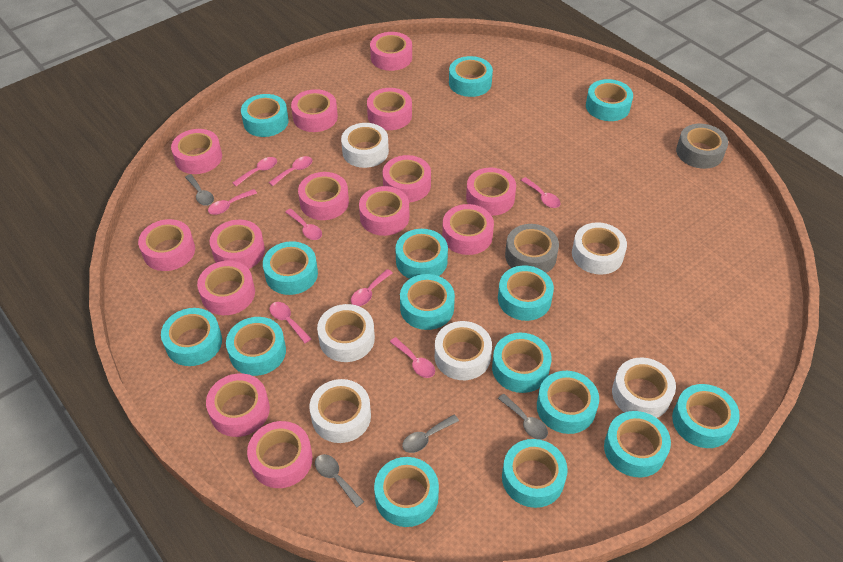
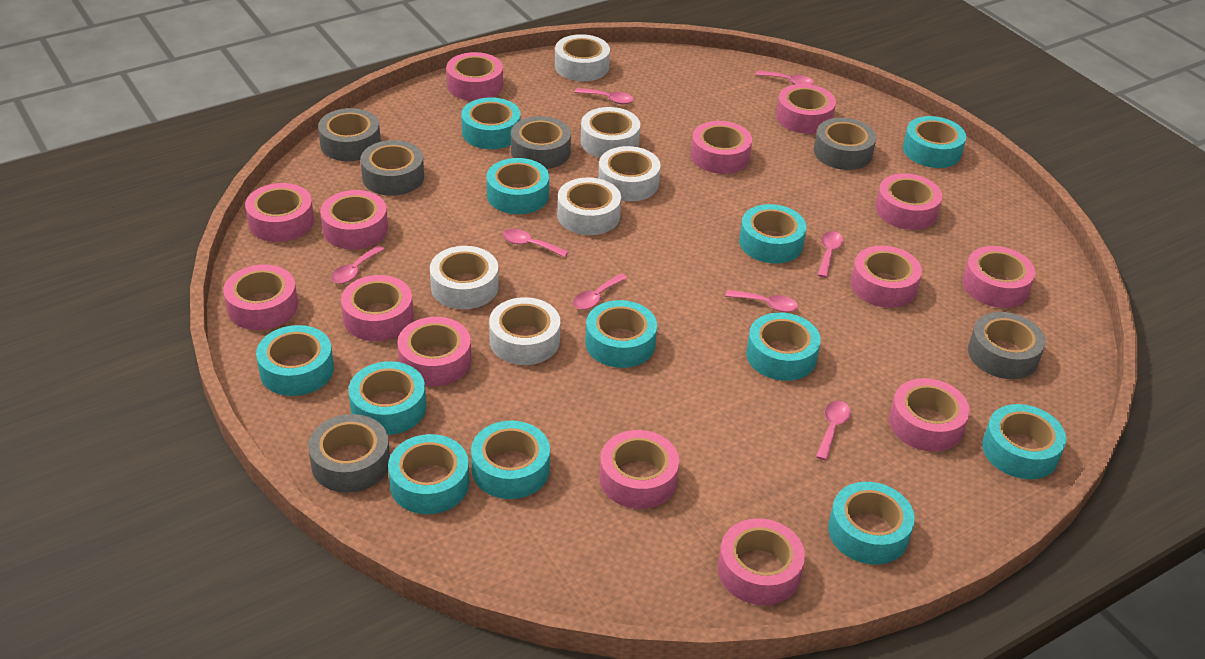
grey spoon: 4 -> 0
grey tape: 2 -> 6
turquoise tape: 15 -> 12

